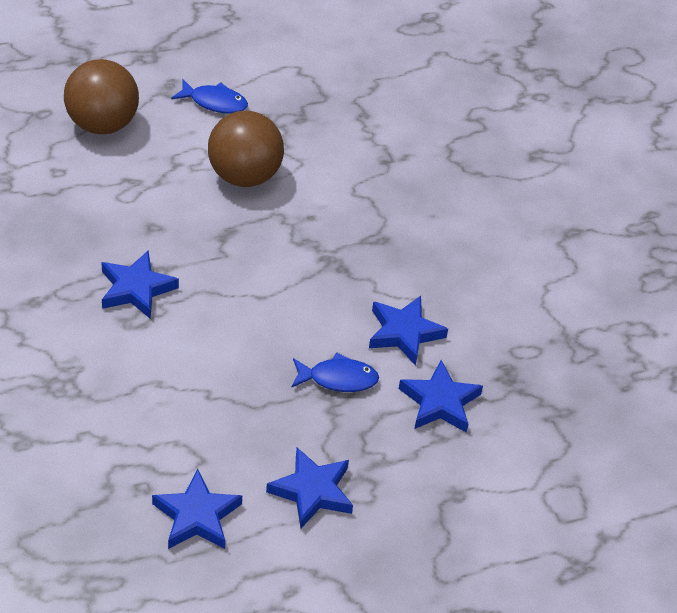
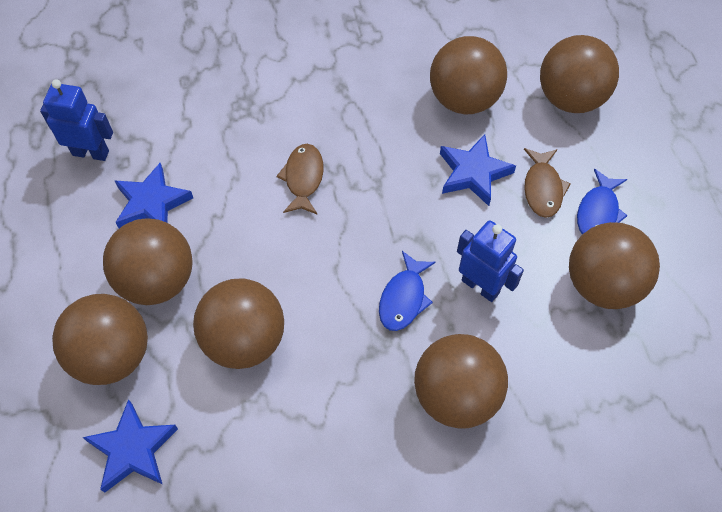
blue robot: 0 -> 2
blue star: 5 -> 3
brown ball: 2 -> 7
brown fish: 0 -> 2

